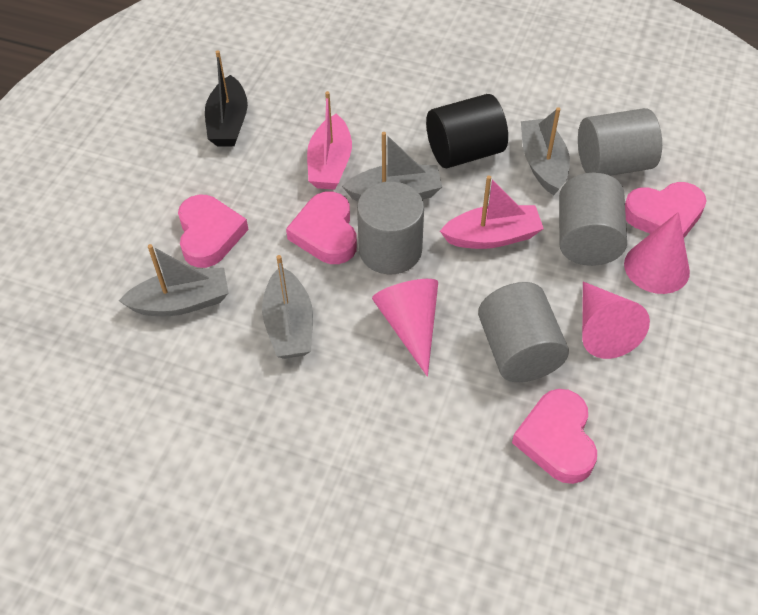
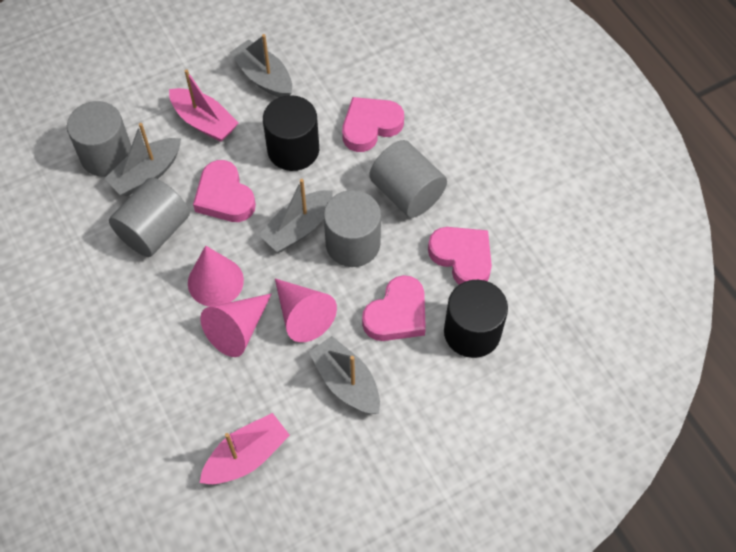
black boat: 1 -> 0
black cylinder: 1 -> 2

